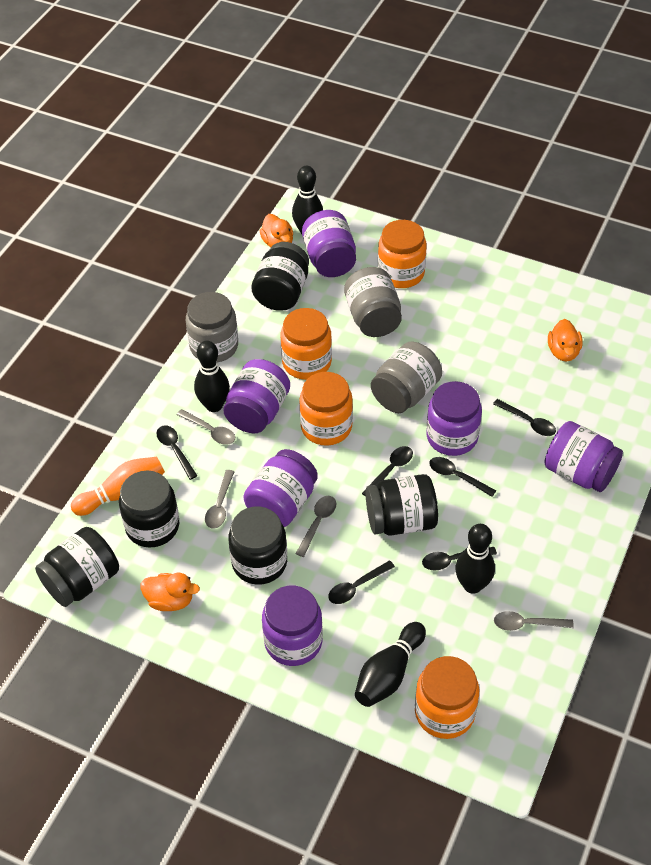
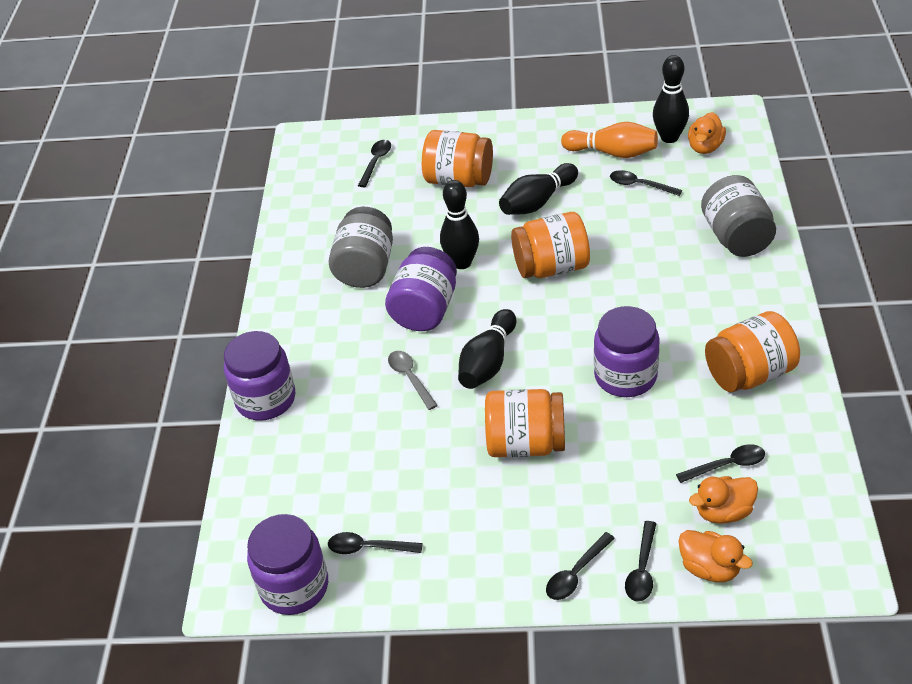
black jar: 5 -> 0
grey jar: 3 -> 2
grey spoon: 4 -> 1
purple jar: 6 -> 4

